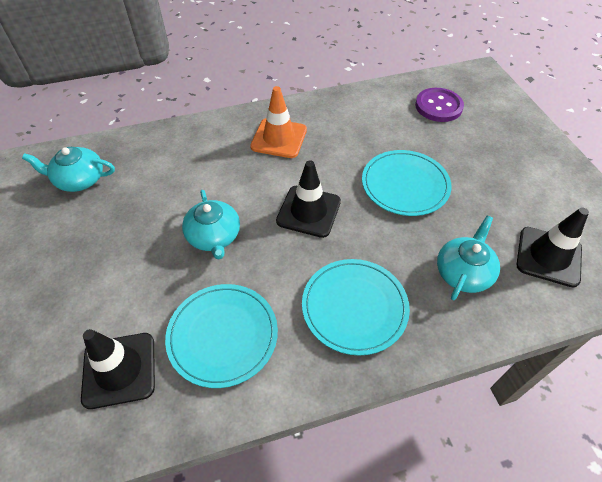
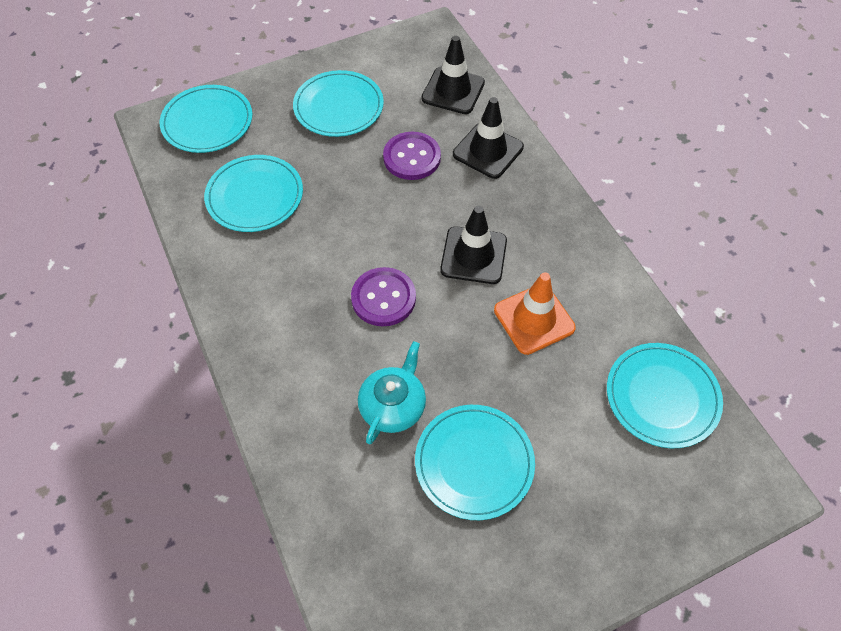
purple button: 1 -> 2
turquoise plate: 3 -> 5
turquoise teapot: 3 -> 1

